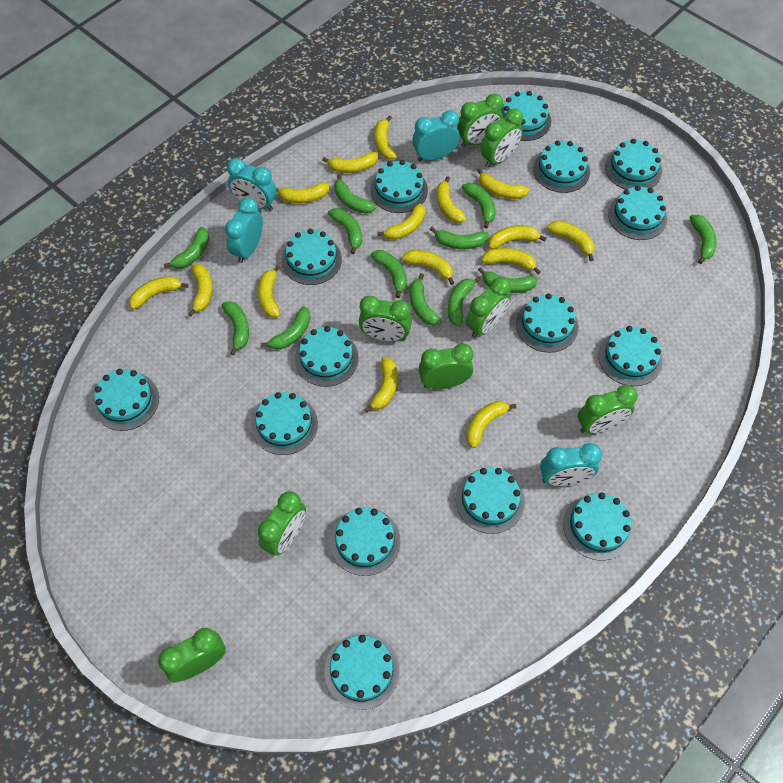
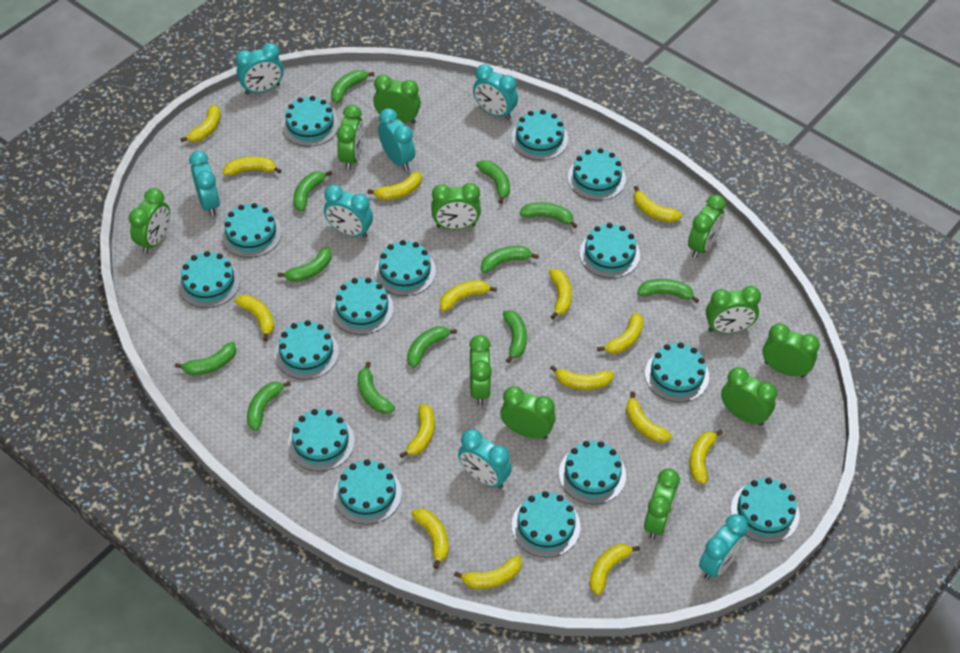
green clock: 8 -> 11
turquoise clock: 4 -> 7

